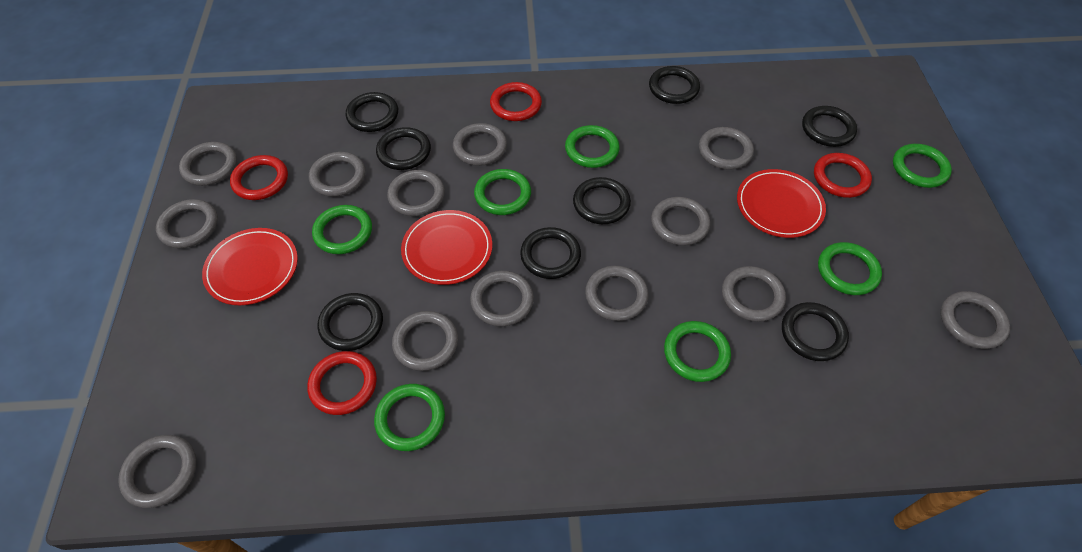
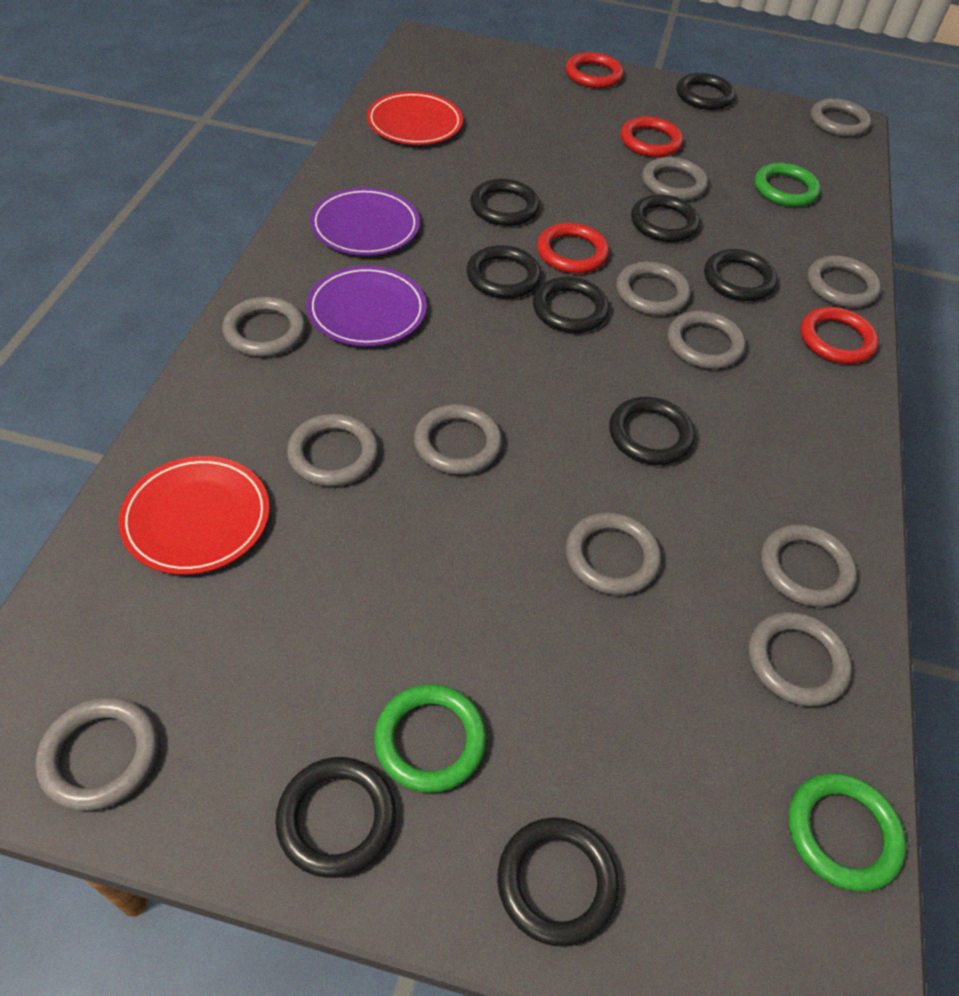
black ring: 8 -> 9
green ring: 7 -> 3
grey ring: 13 -> 12
purple plate: 0 -> 2
red plate: 3 -> 2

